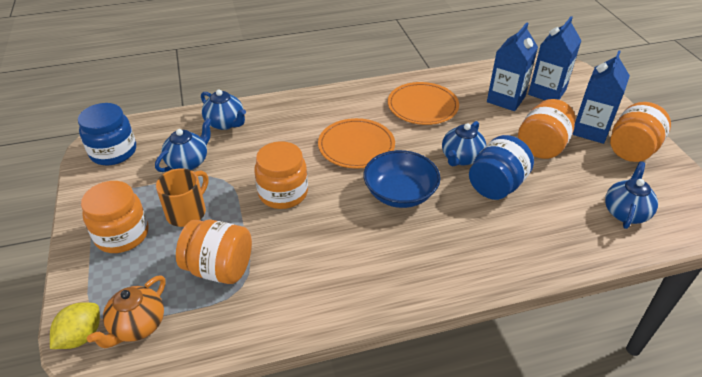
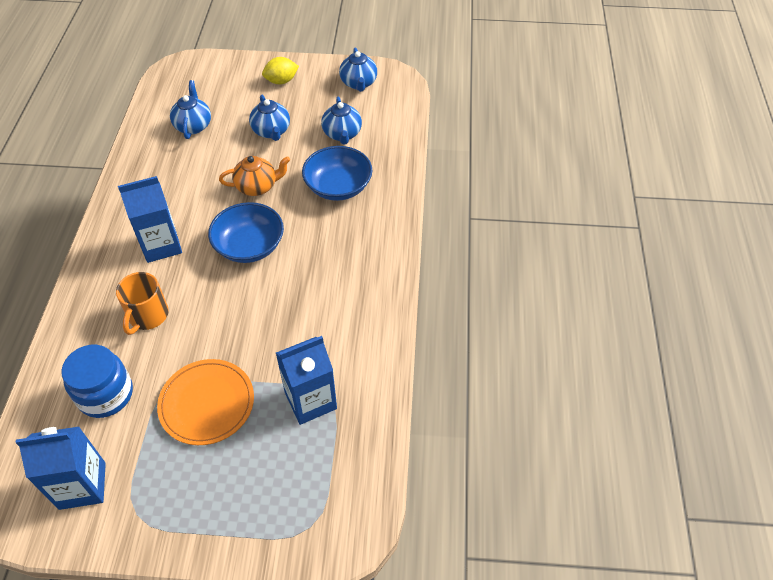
blue bowl: 1 -> 2
blue jar: 2 -> 1
orange jar: 5 -> 0
orange plate: 2 -> 1

